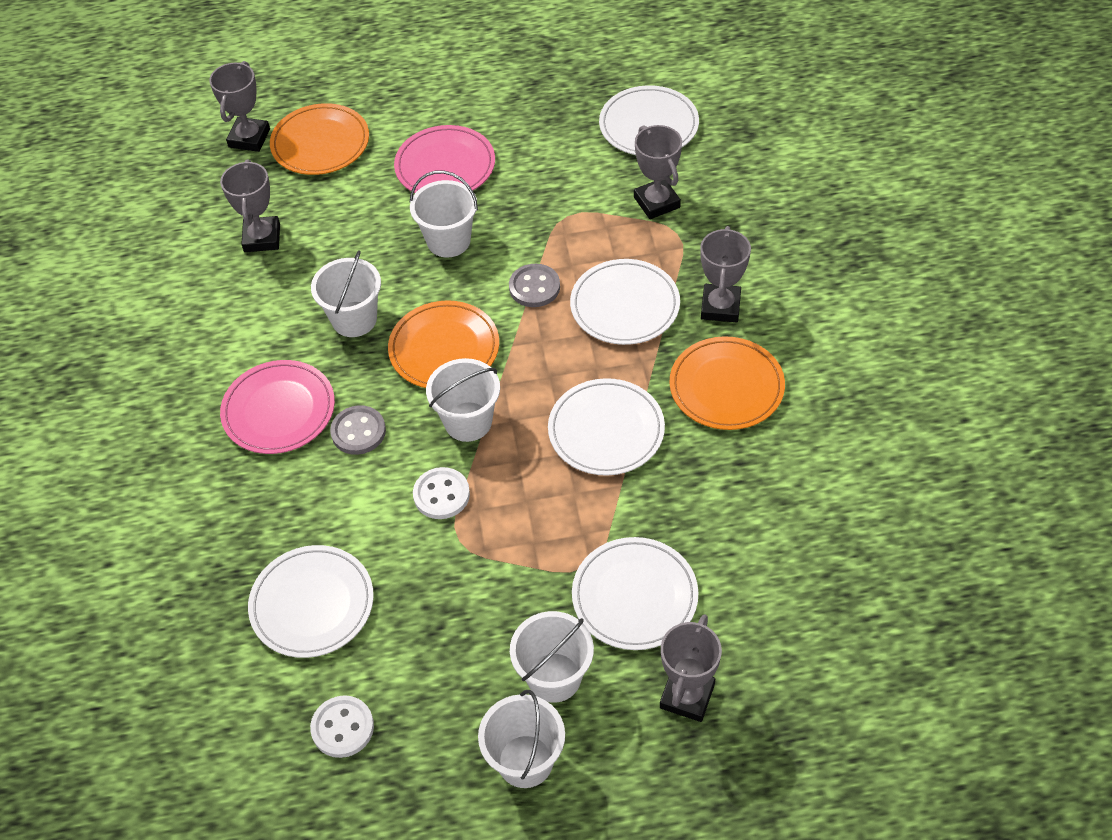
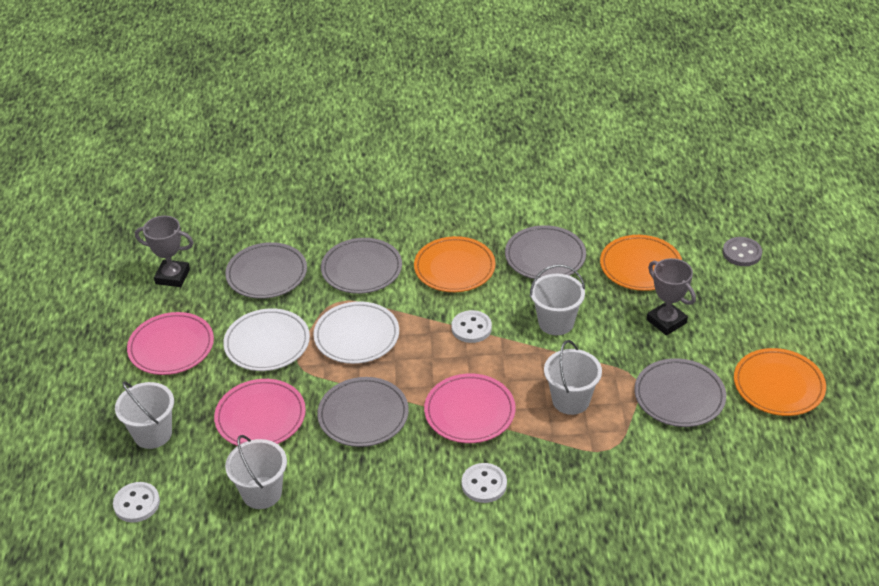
grey button: 2 -> 1
grey plate: 0 -> 5
grey trophy: 5 -> 2
pink plate: 2 -> 3
white bucket: 5 -> 4
white button: 2 -> 3
white plate: 5 -> 2

